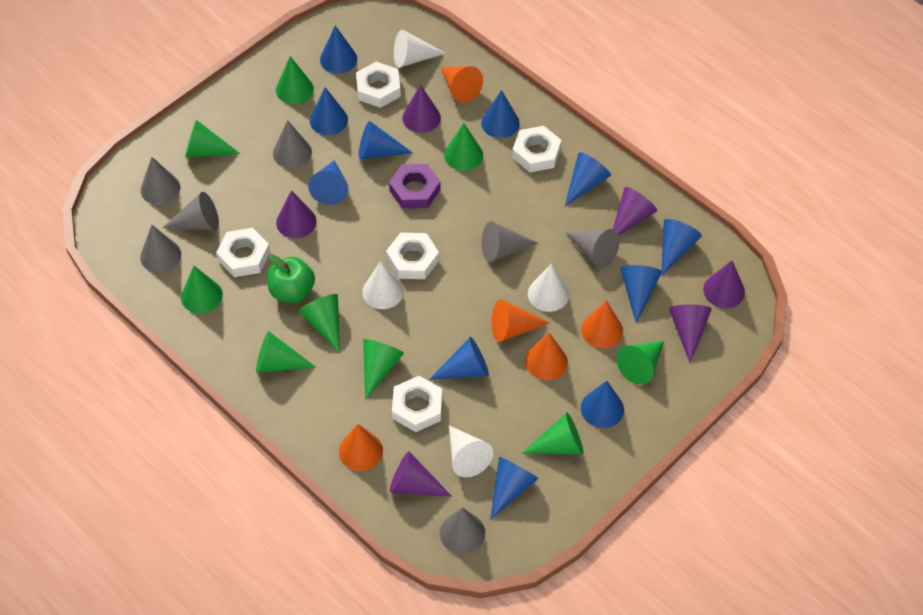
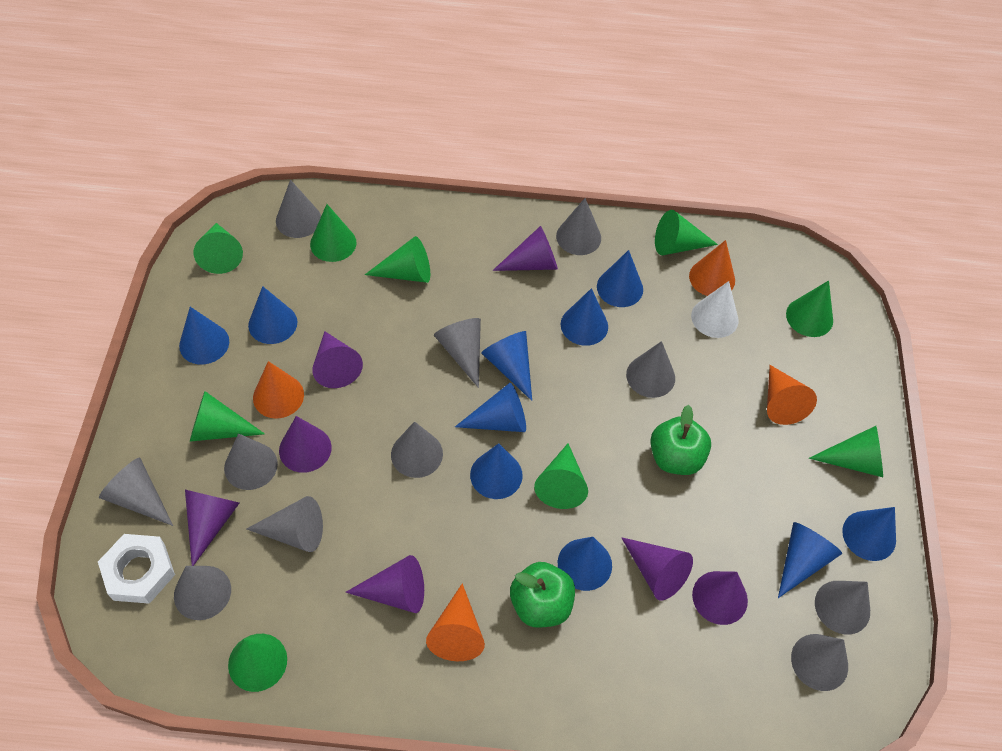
blue cone: 11 -> 10
green apple: 1 -> 2
grey cone: 7 -> 11
orange cone: 5 -> 4
purple cone: 6 -> 7
purple nut: 1 -> 0
white cone: 4 -> 1
white nut: 5 -> 1

